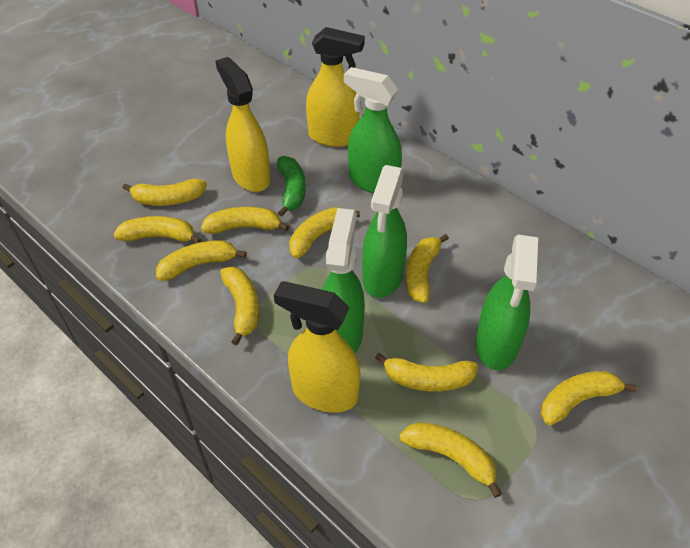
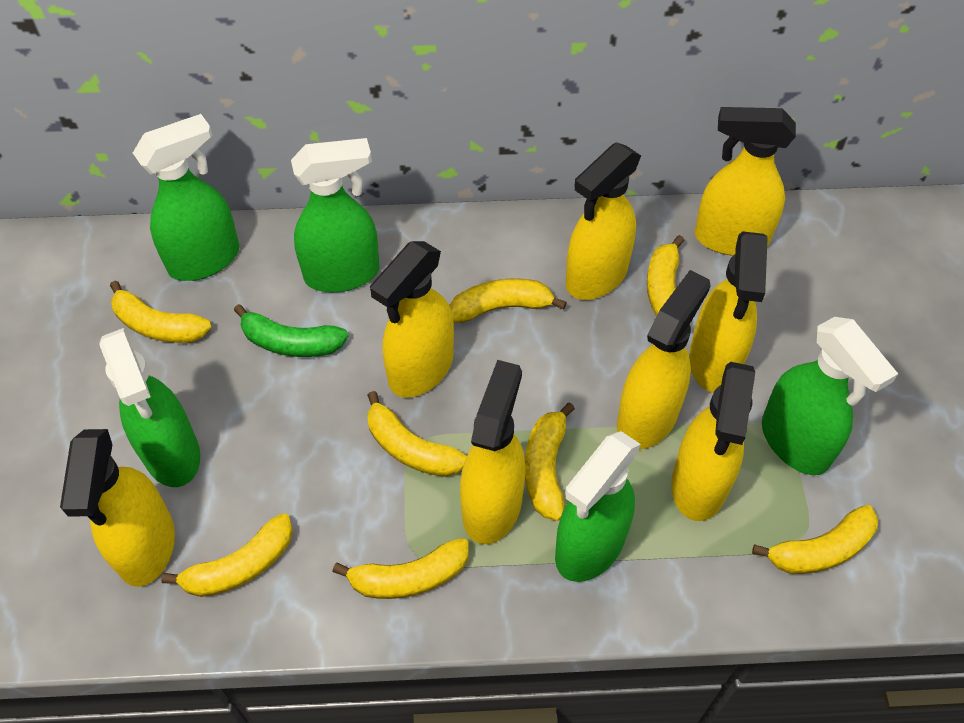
green spray bottle: 4 -> 5
yellow banana: 10 -> 8
yellow spray bottle: 3 -> 8

